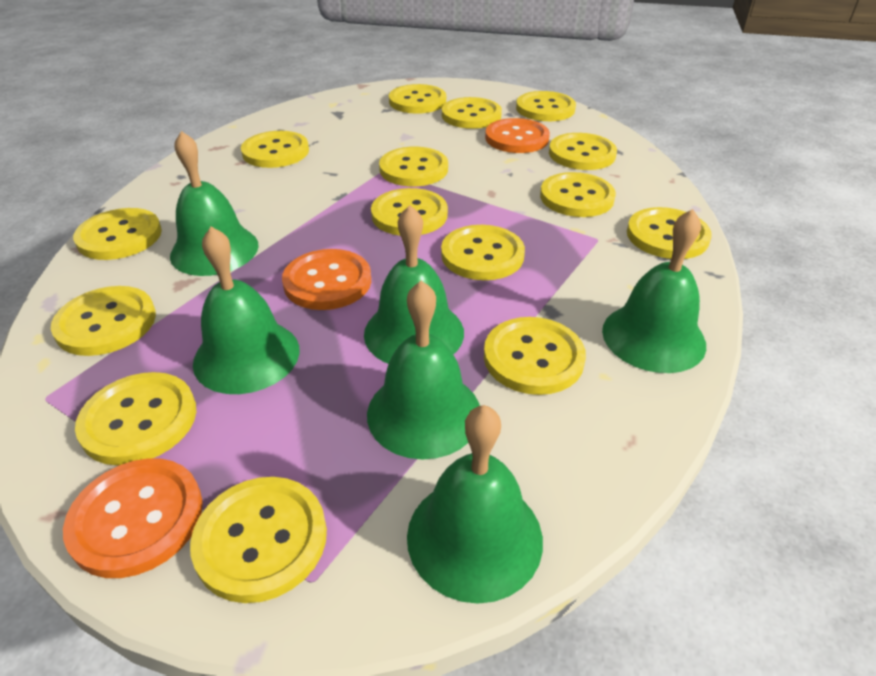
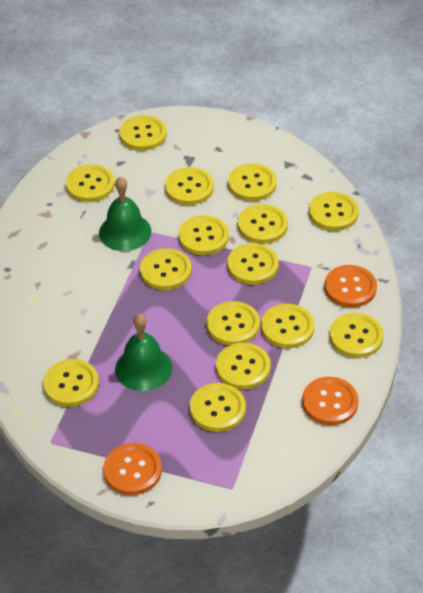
green bell: 6 -> 2

